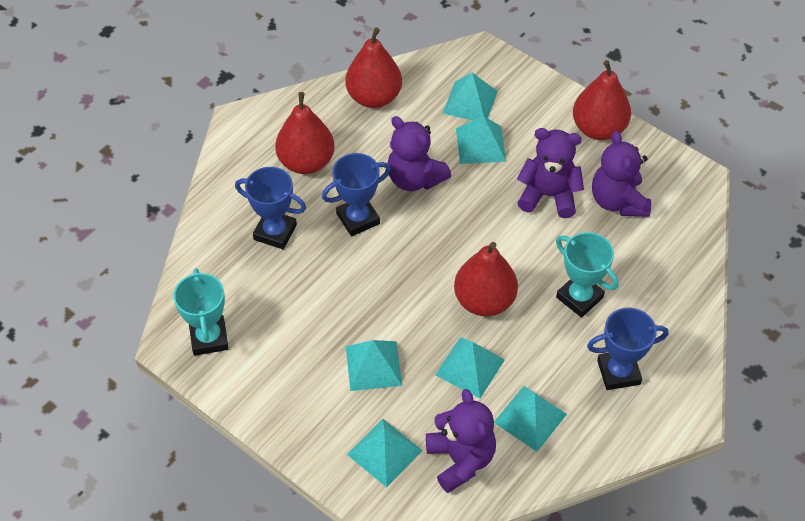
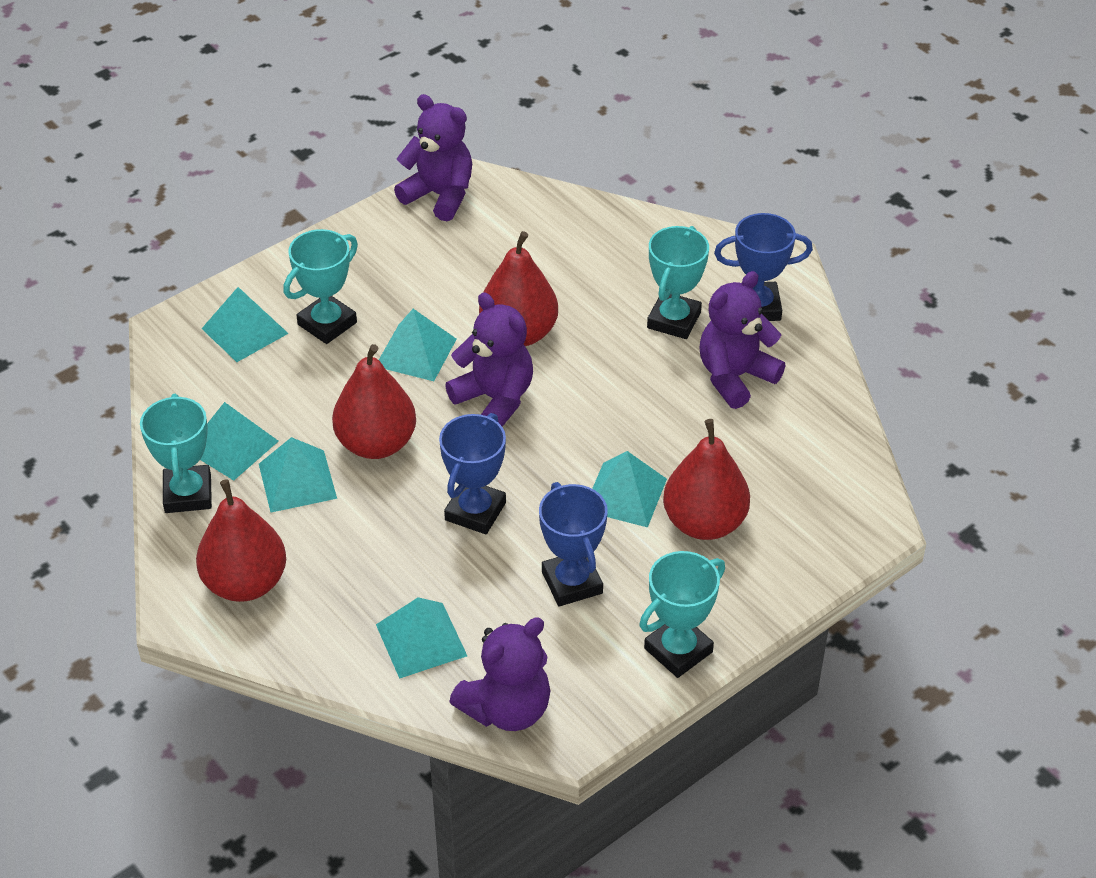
turquoise trophy: 2 -> 4

